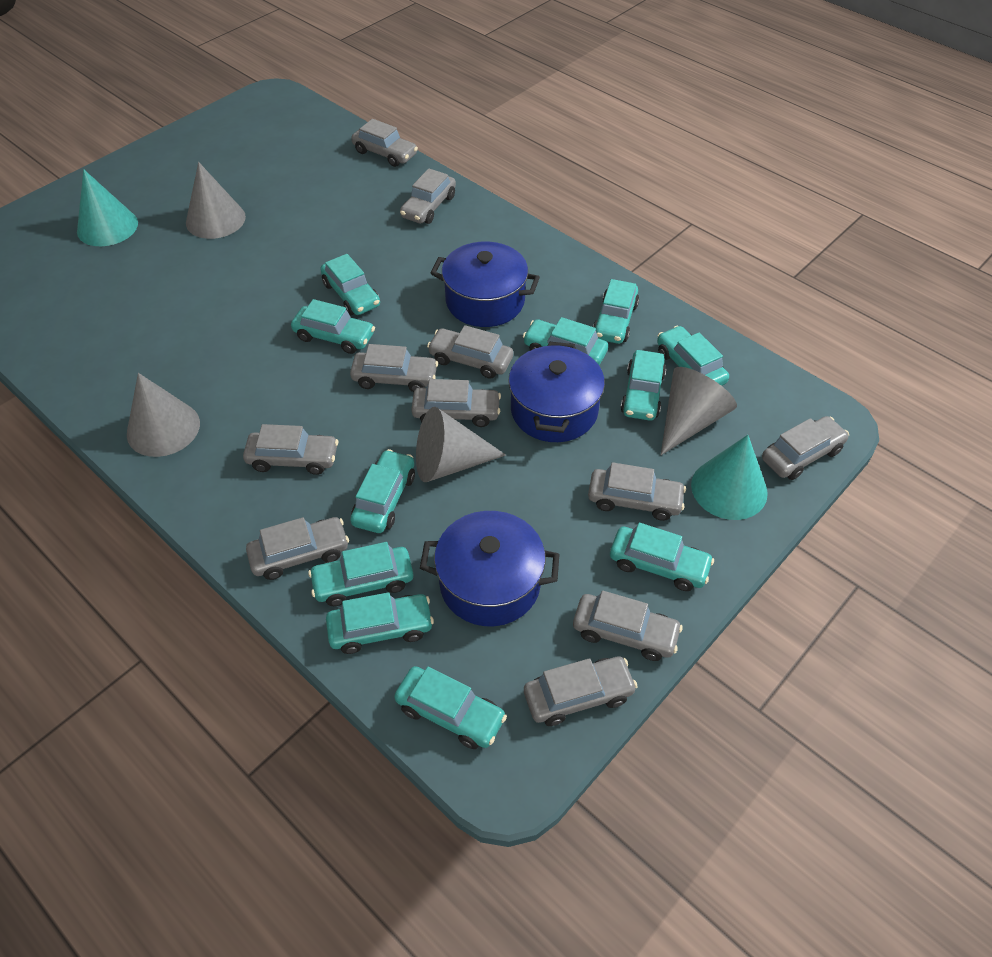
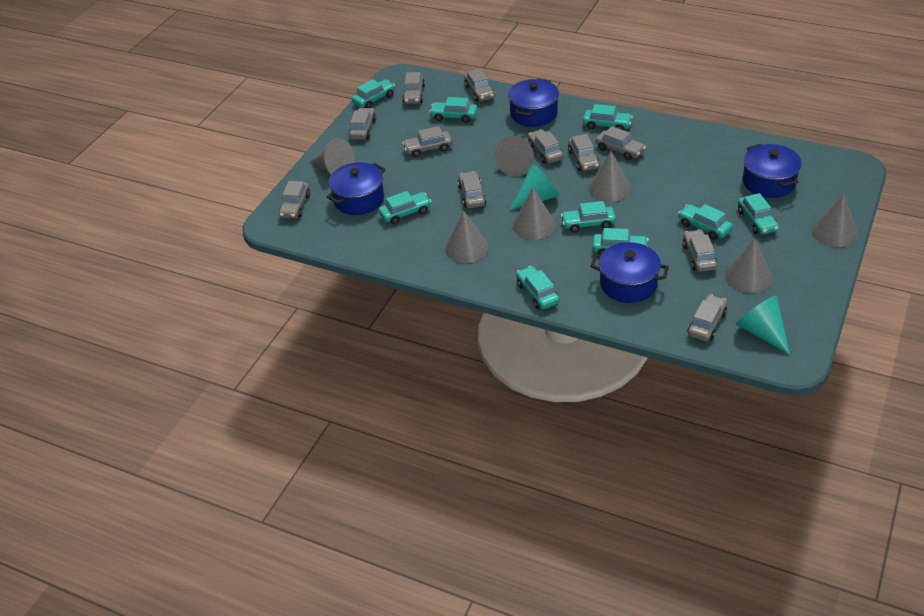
blue pot: 3 -> 4
grey cone: 4 -> 7
turquoise car: 11 -> 9

